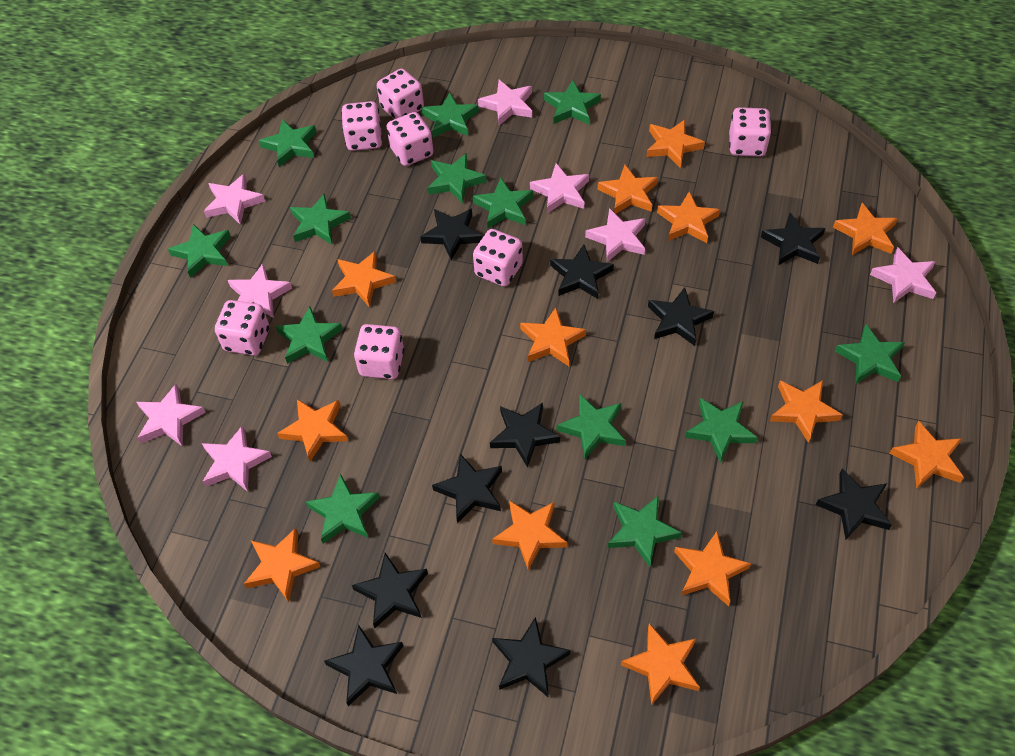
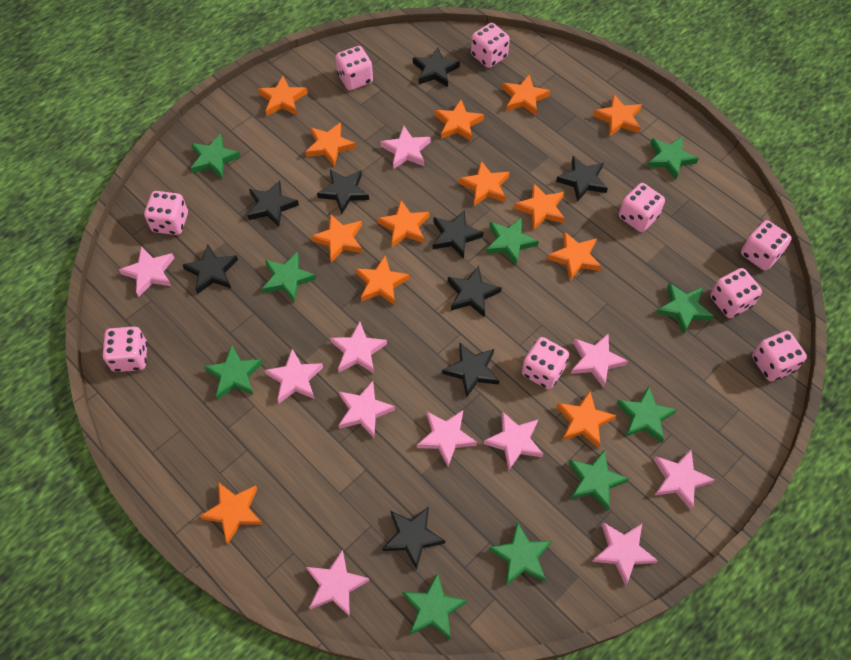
black star: 10 -> 9
green star: 13 -> 10
pink dice: 7 -> 9
pink star: 8 -> 11

